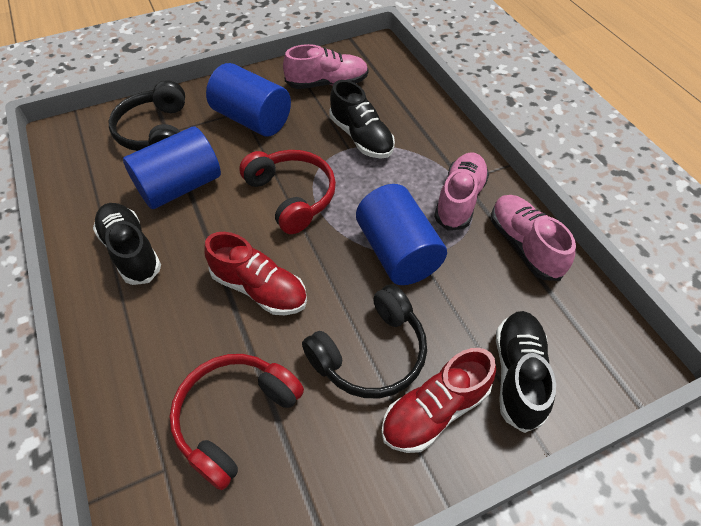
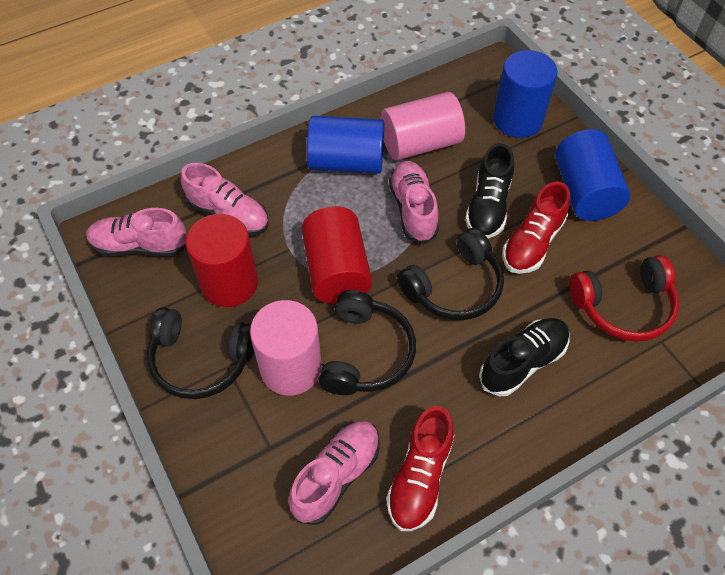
black headphones: 2 -> 3
black shoe: 3 -> 2
pink cylinder: 0 -> 2
pink shoe: 3 -> 4
red cylinder: 0 -> 2
red headphones: 2 -> 1

